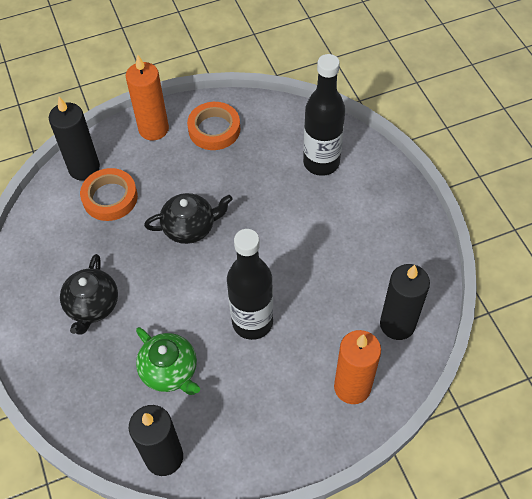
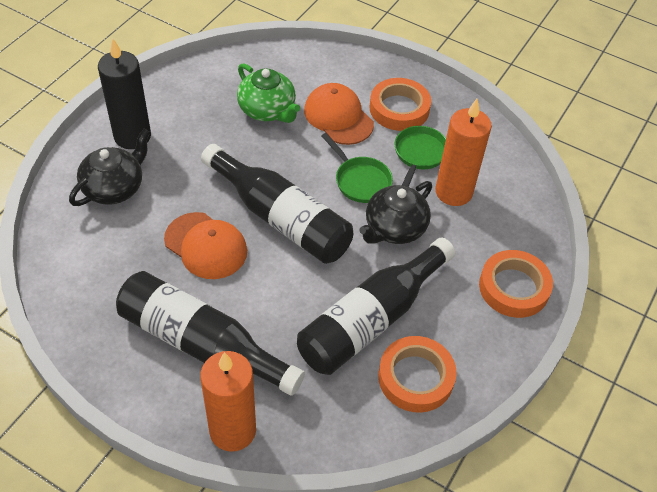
black bottle: 2 -> 3
black candle: 3 -> 1
green pan: 0 -> 2
orange cap: 0 -> 2
orange tape: 2 -> 3

